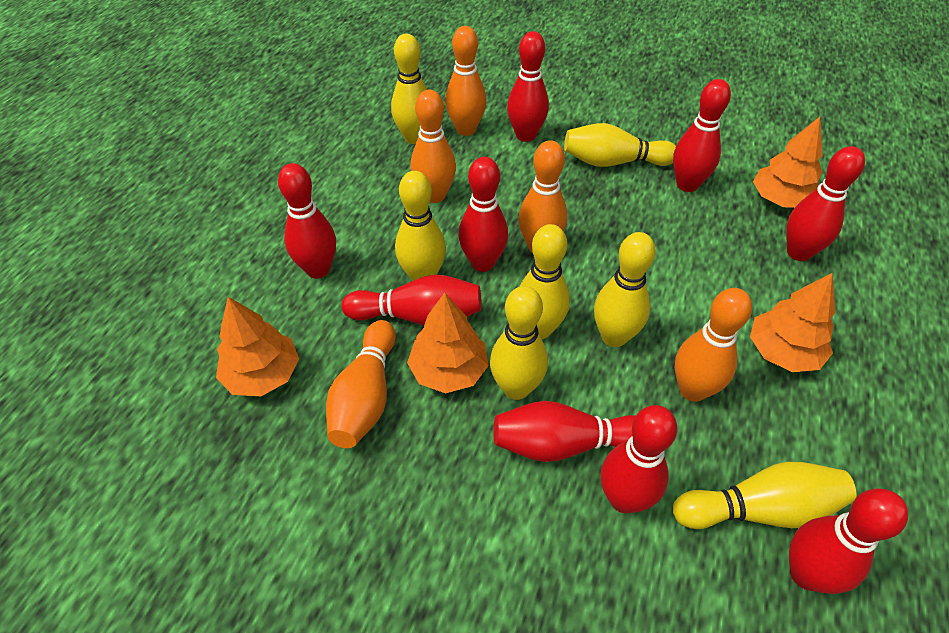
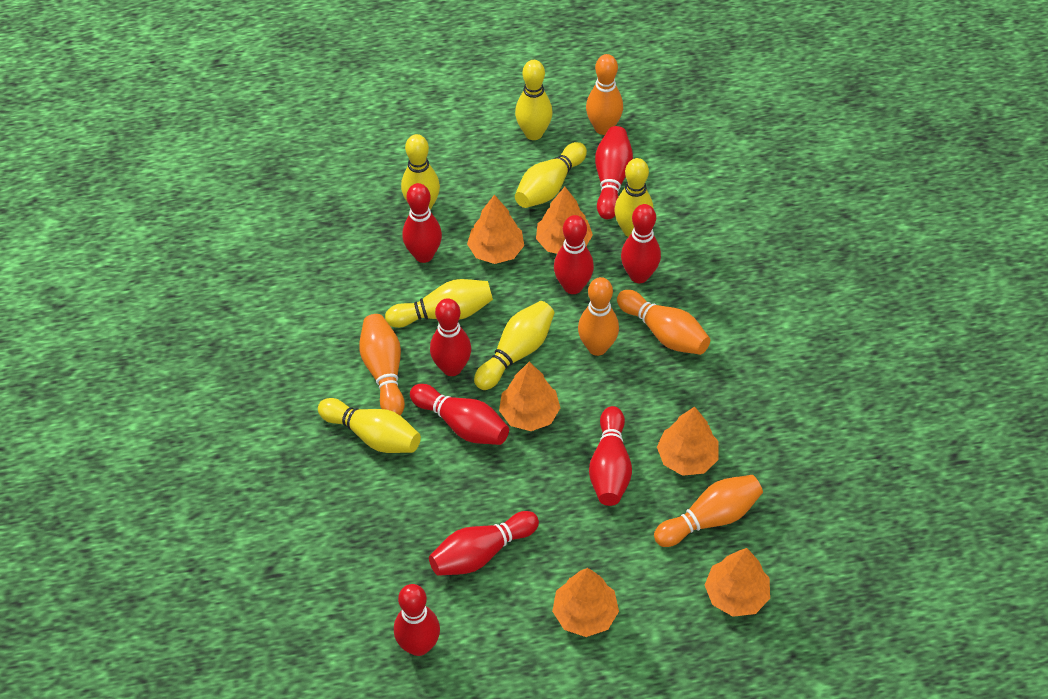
orange tree: 4 -> 6

